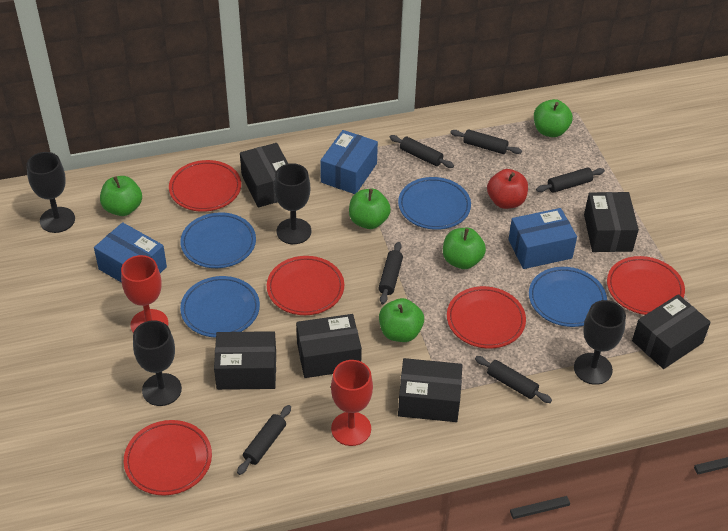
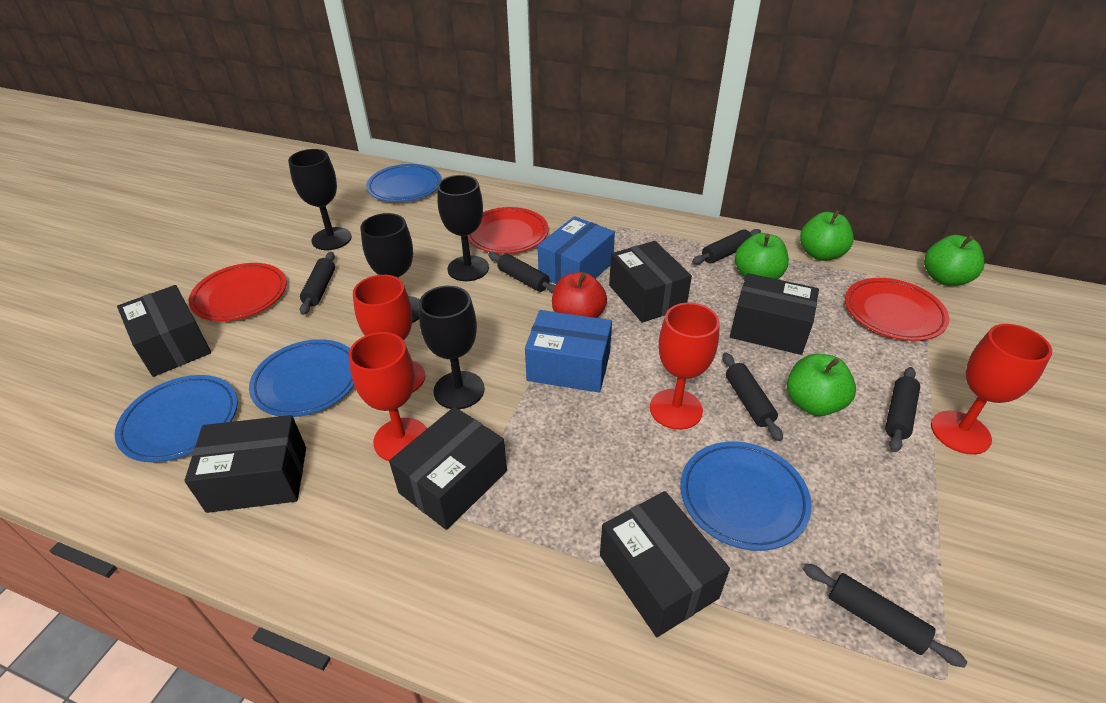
blue box: 3 -> 2
green apple: 5 -> 4
red goblet: 2 -> 4
red plate: 5 -> 3

